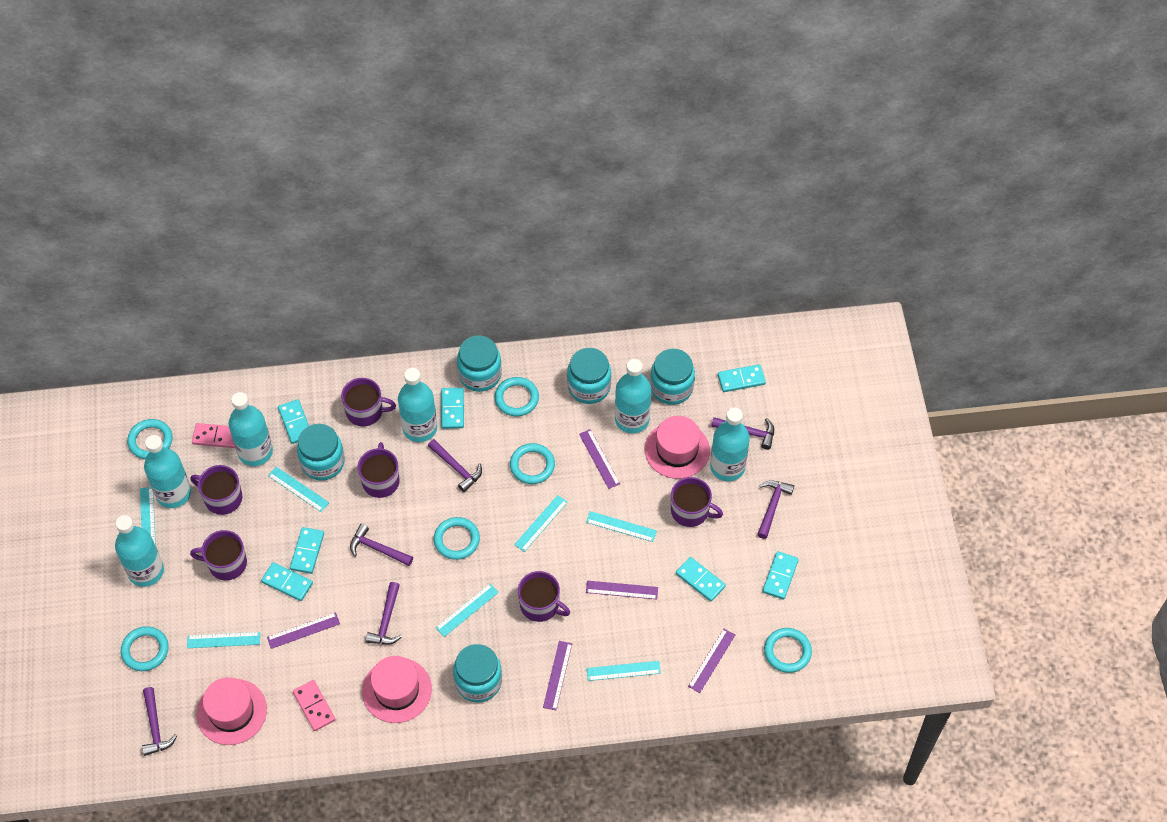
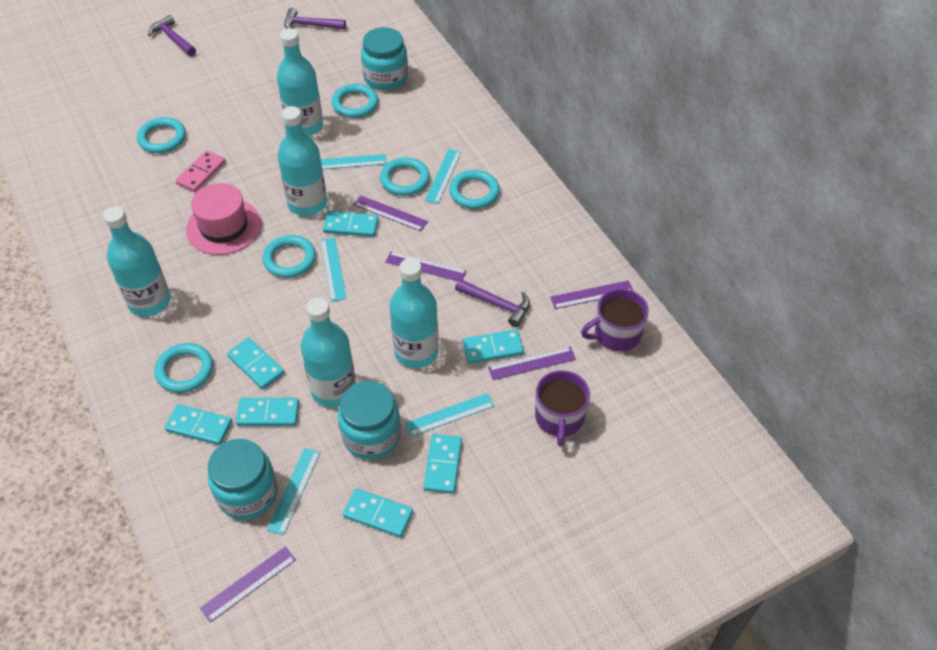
pink domino: 2 -> 1
pink hat: 3 -> 1
purple hammer: 6 -> 3
purple mug: 6 -> 2
turquoise bottle: 6 -> 5
turquoise jar: 5 -> 3
turquoise ruler: 7 -> 5

